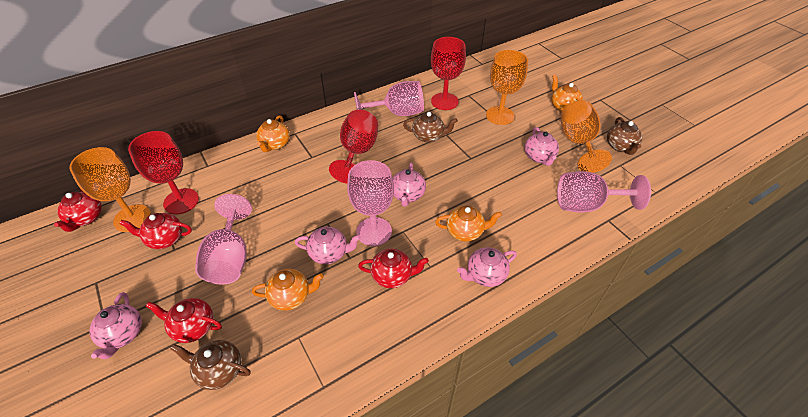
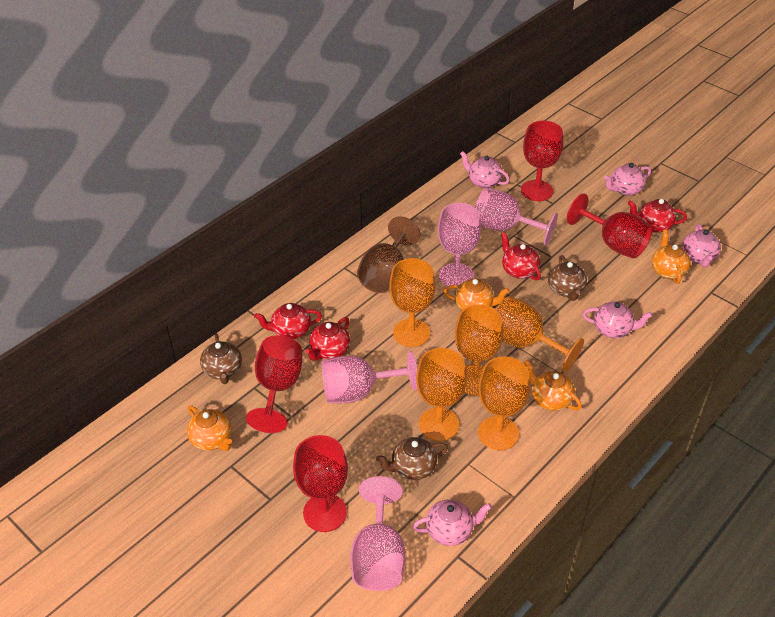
brown goblet: 0 -> 1
orange goblet: 3 -> 5
red goblet: 3 -> 4

